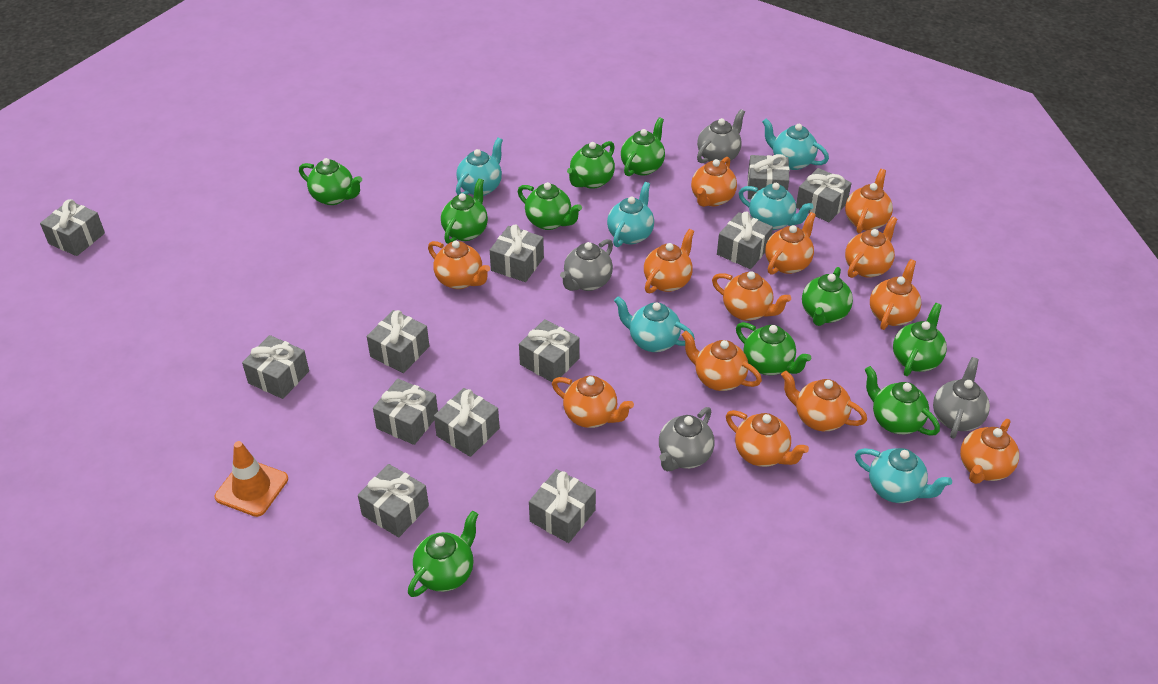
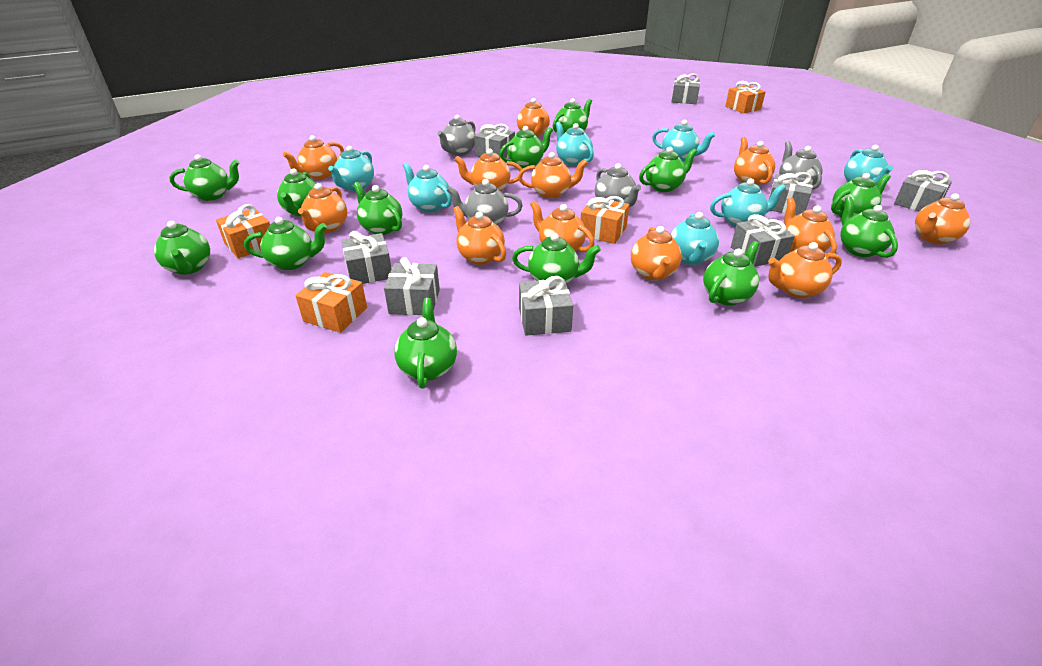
green teapot: 10 -> 13
grey gift: 12 -> 8
orange gift: 0 -> 4
orange teapot: 13 -> 12
orange traffic cone: 1 -> 0
turquoise teapot: 6 -> 7

